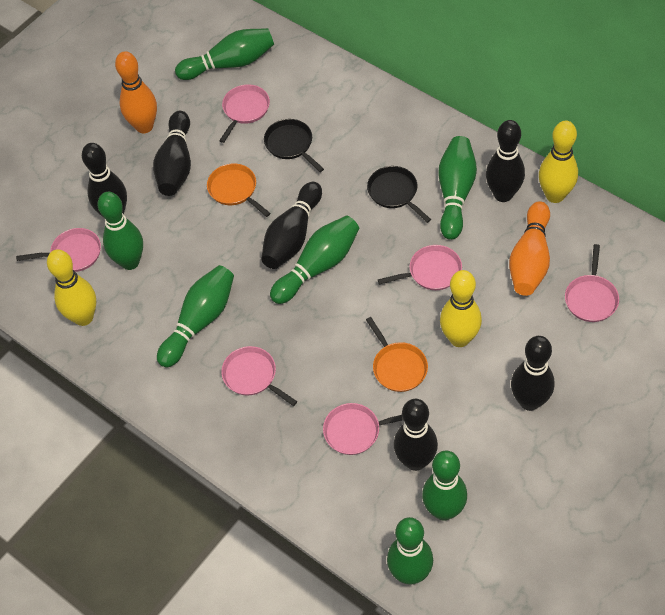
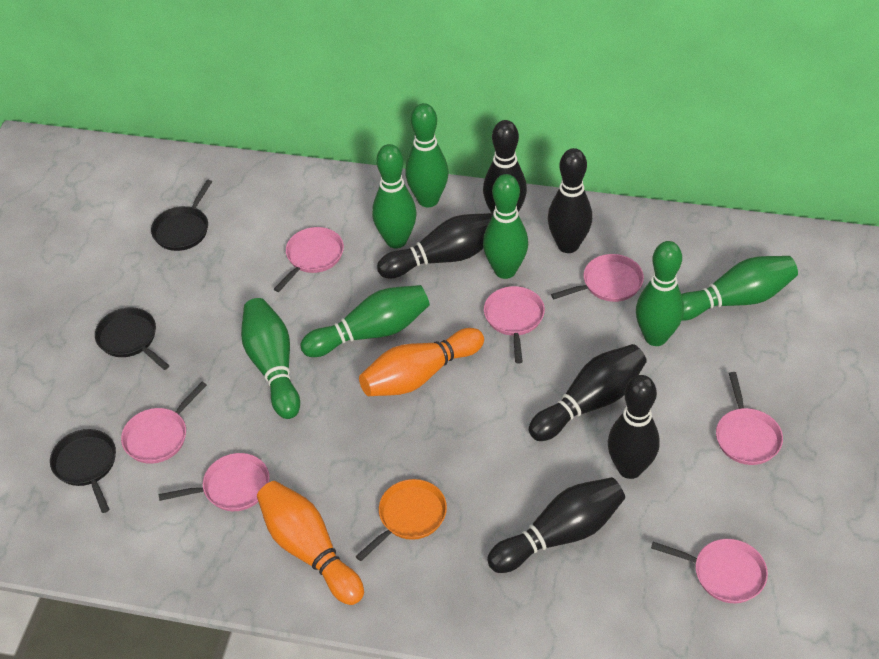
black pan: 2 -> 3
orange pan: 2 -> 1
pink pan: 6 -> 7
yellow bowling pin: 3 -> 0

